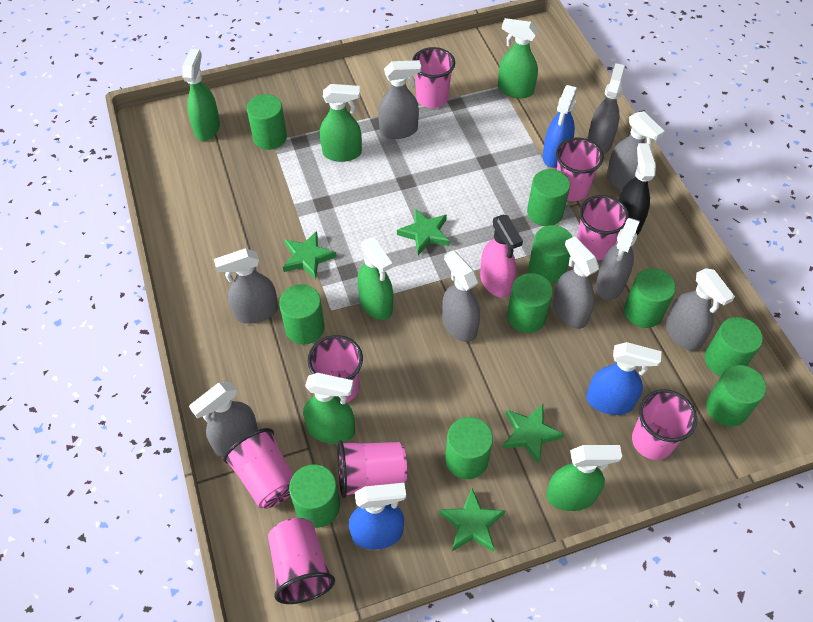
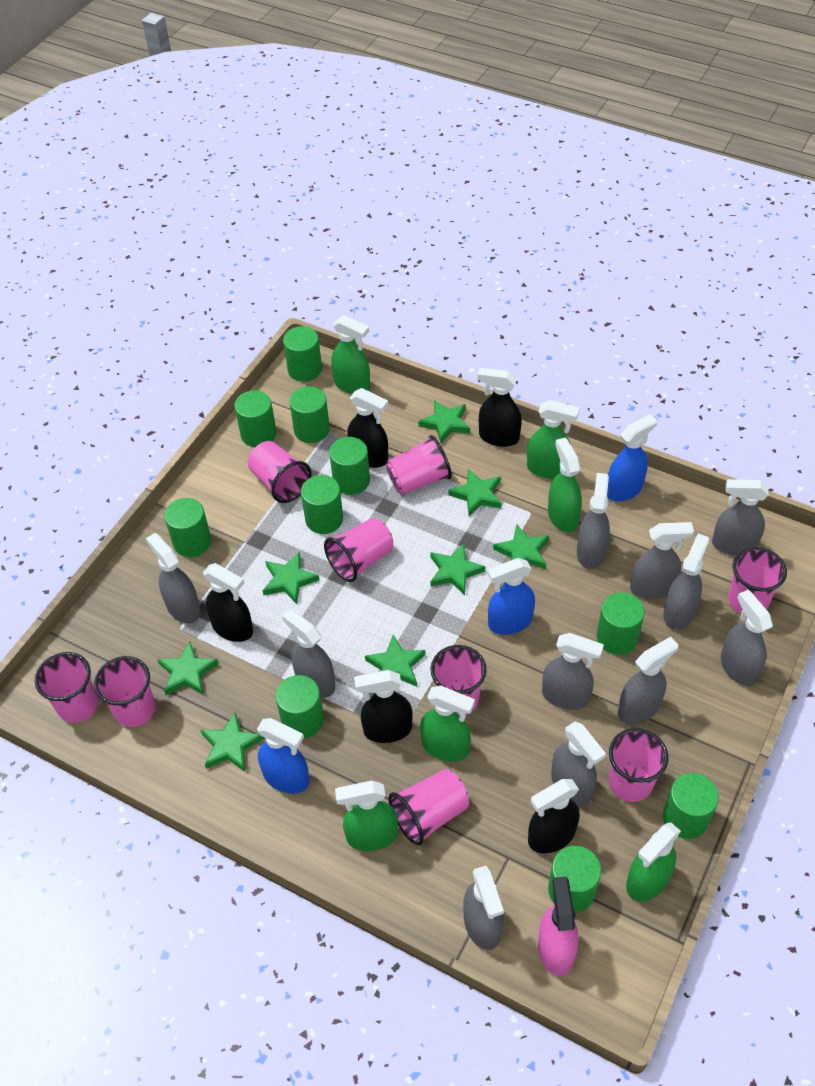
black spray bottle: 1 -> 5
green star: 4 -> 8
grey spray bottle: 9 -> 11
pink cup: 8 -> 9

